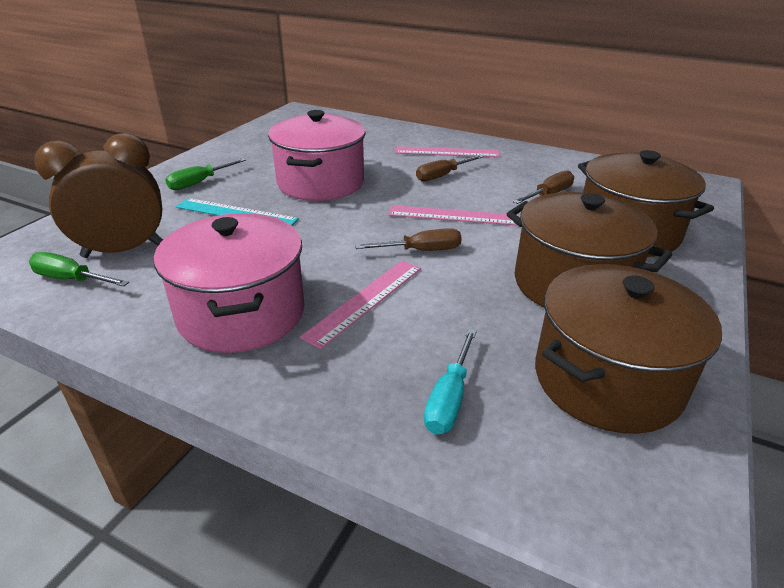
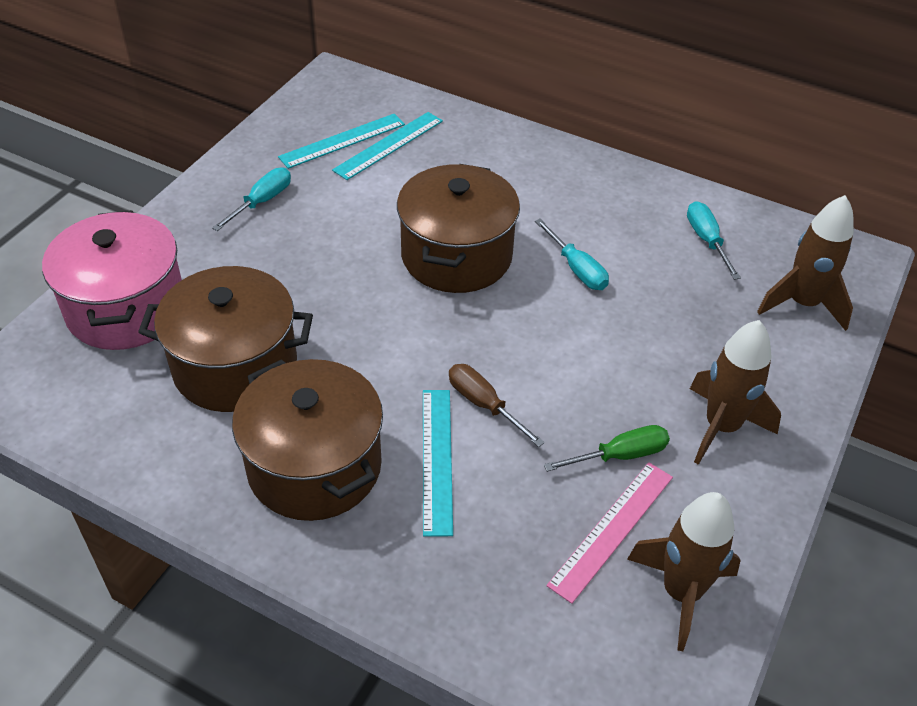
brown clock: 1 -> 0
brown rocket: 0 -> 3
brown screwdriver: 3 -> 1
green screwdriver: 2 -> 1
pink pot: 2 -> 1
pink ruler: 3 -> 1
turquoise ruler: 1 -> 3
turquoise screwdriver: 1 -> 3

